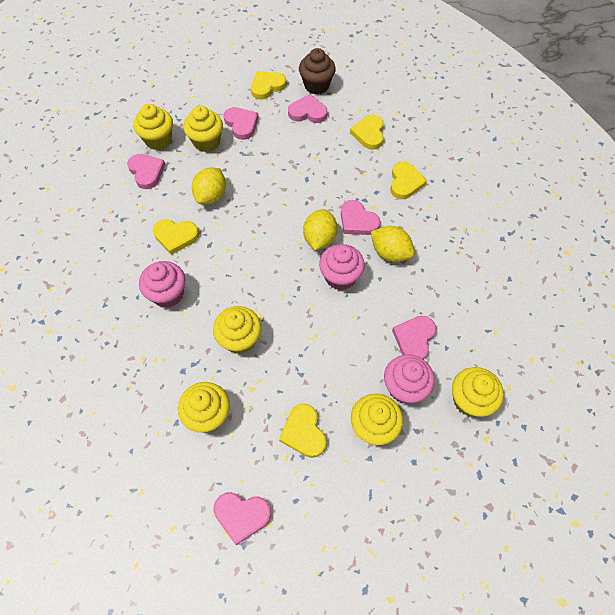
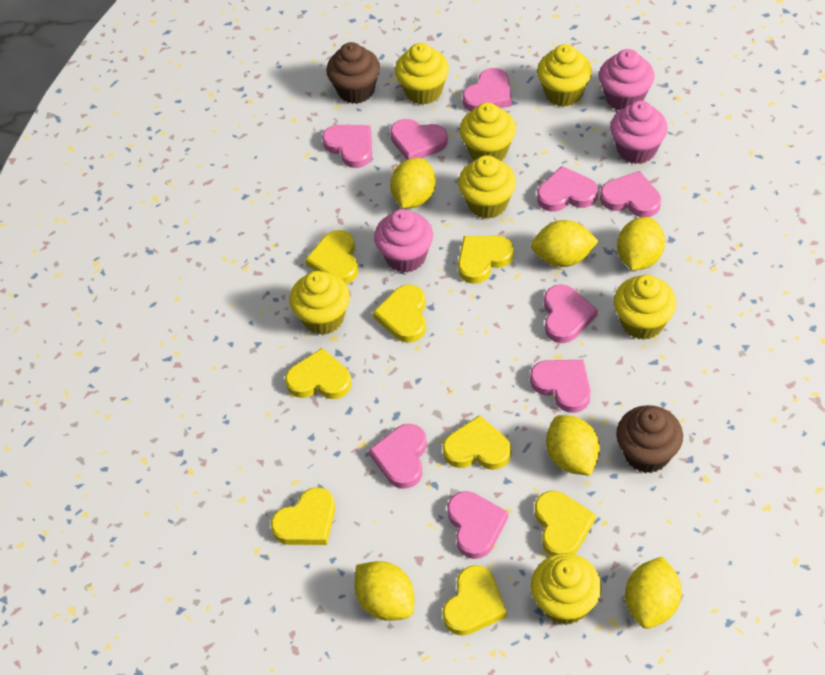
brown cupcake: 1 -> 2
pink heart: 6 -> 9
yellow cupcake: 6 -> 7
yellow heart: 5 -> 8
yellow lemon: 3 -> 6

